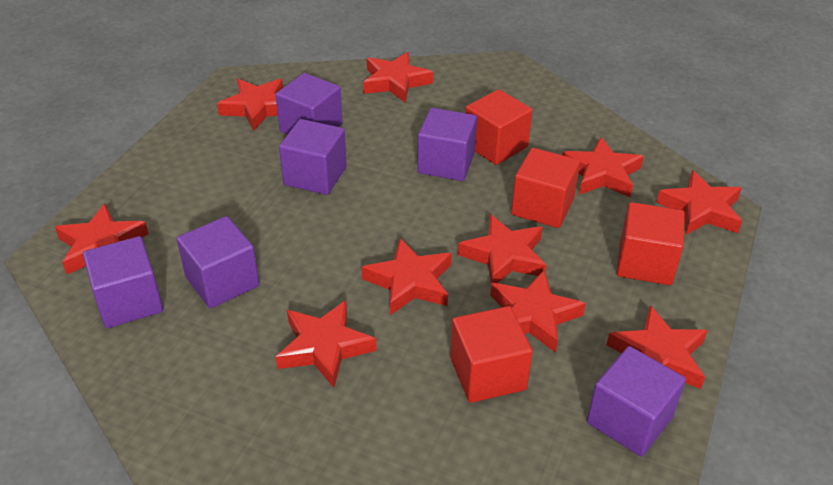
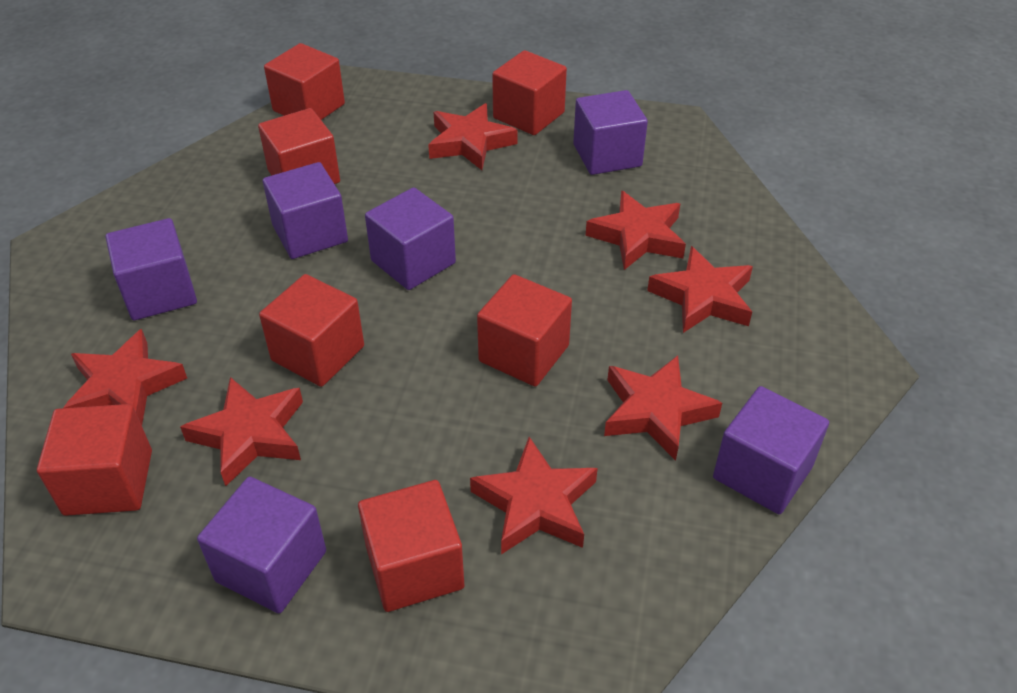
red cube: 4 -> 7
red star: 10 -> 7

